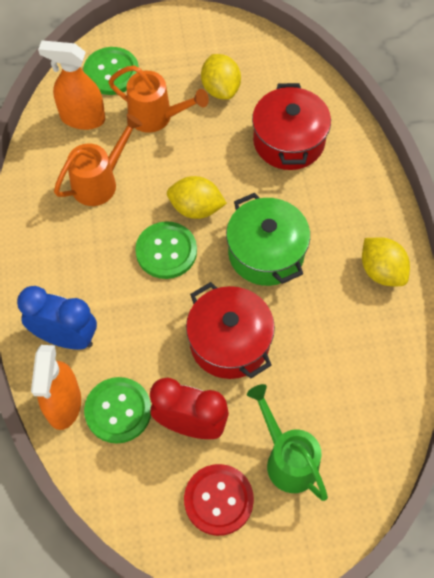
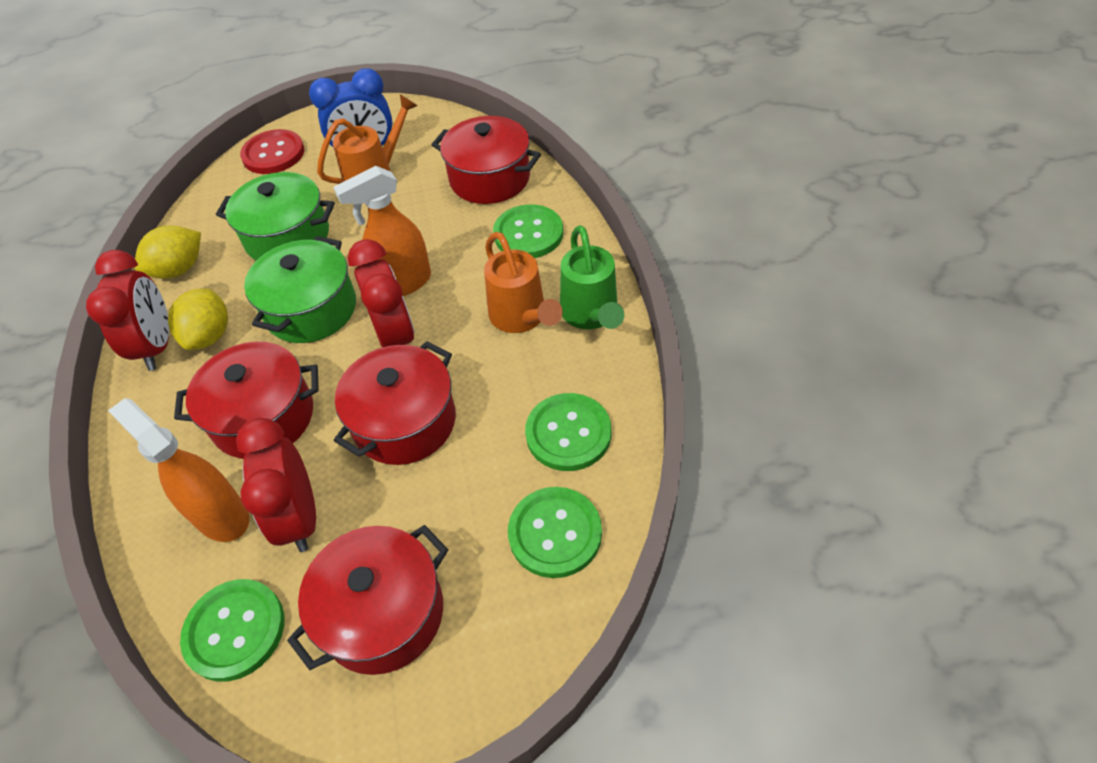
green button: 3 -> 4
green pot: 1 -> 2
red clock: 1 -> 3
red pot: 2 -> 4
yellow lemon: 3 -> 2

